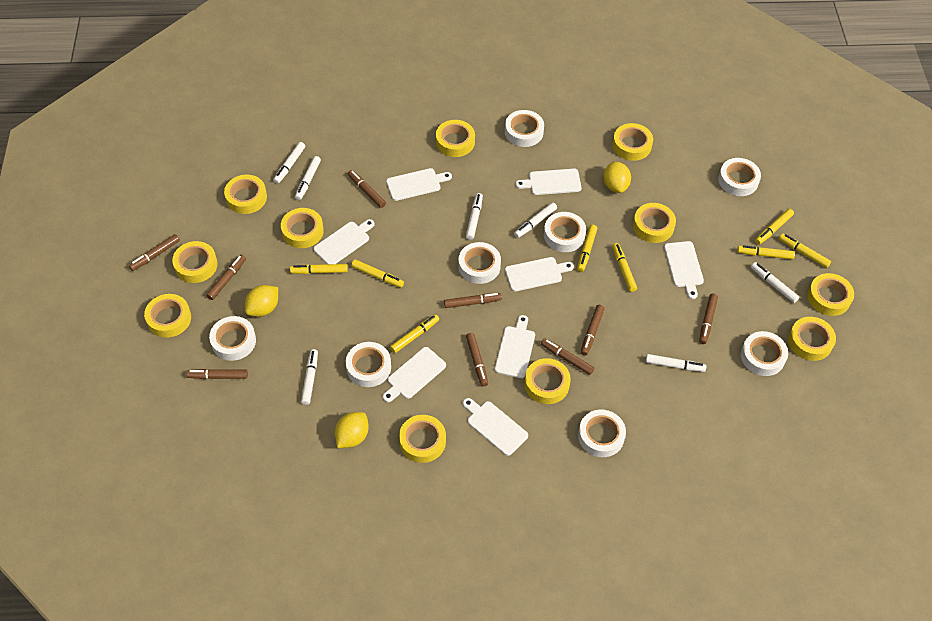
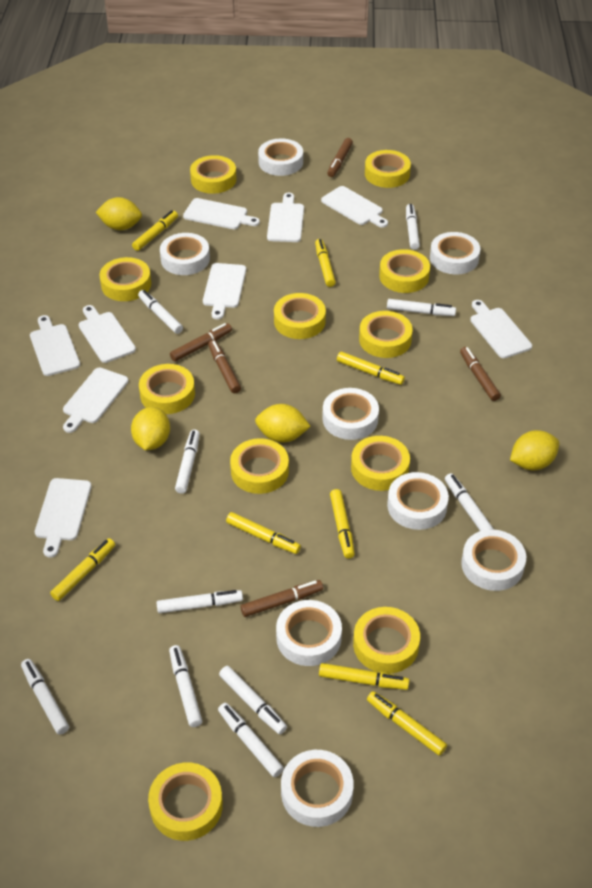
brown marker: 9 -> 5
white cutting board: 8 -> 9
white marker: 7 -> 10
yellow lemon: 3 -> 4

